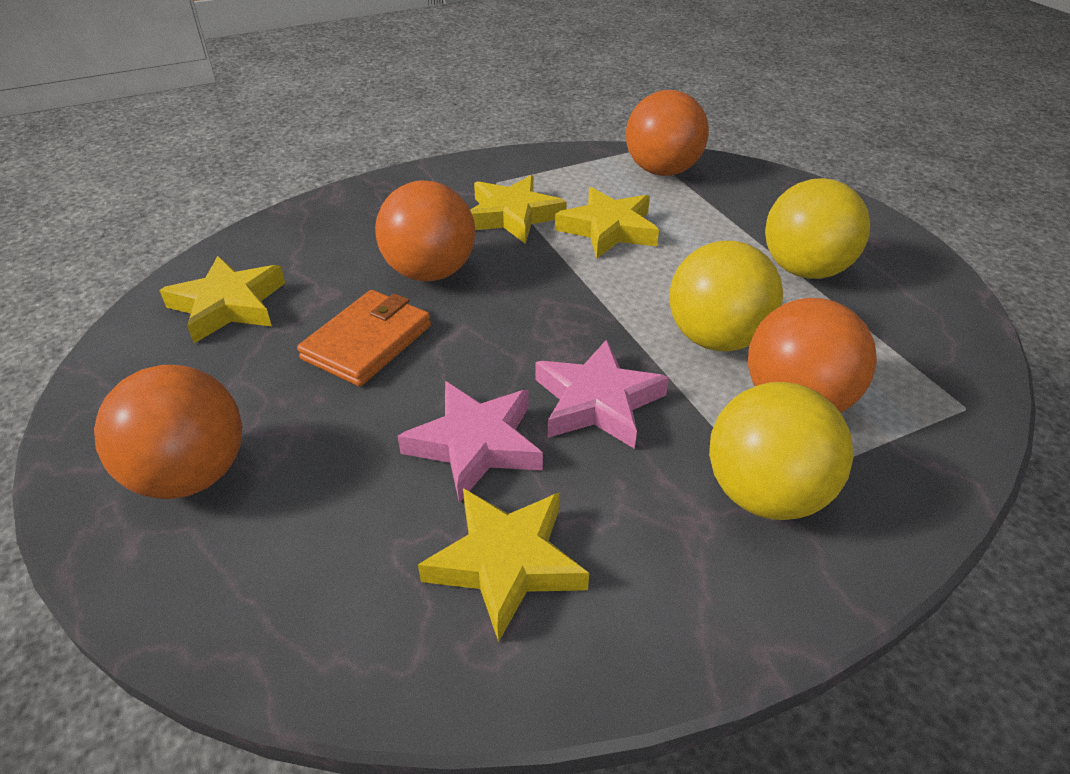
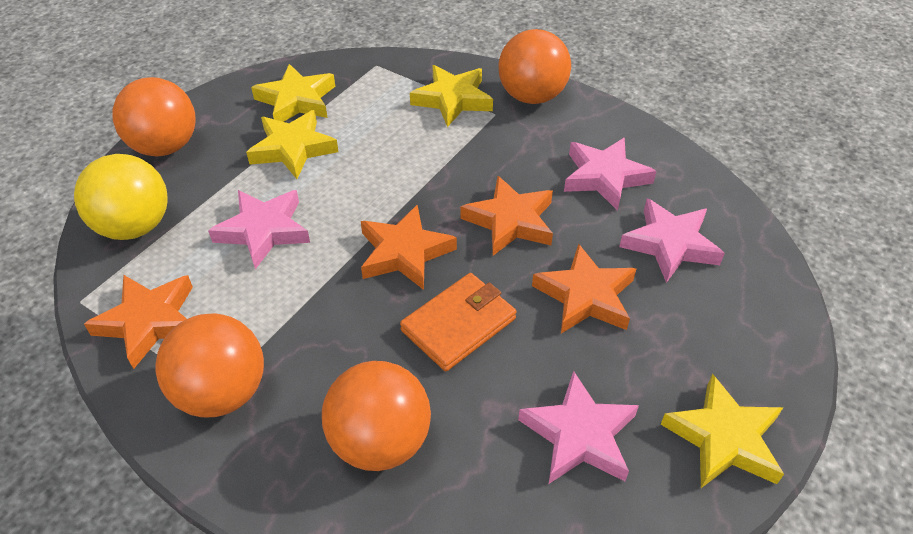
orange star: 0 -> 4
pink star: 2 -> 4
yellow ball: 3 -> 1

